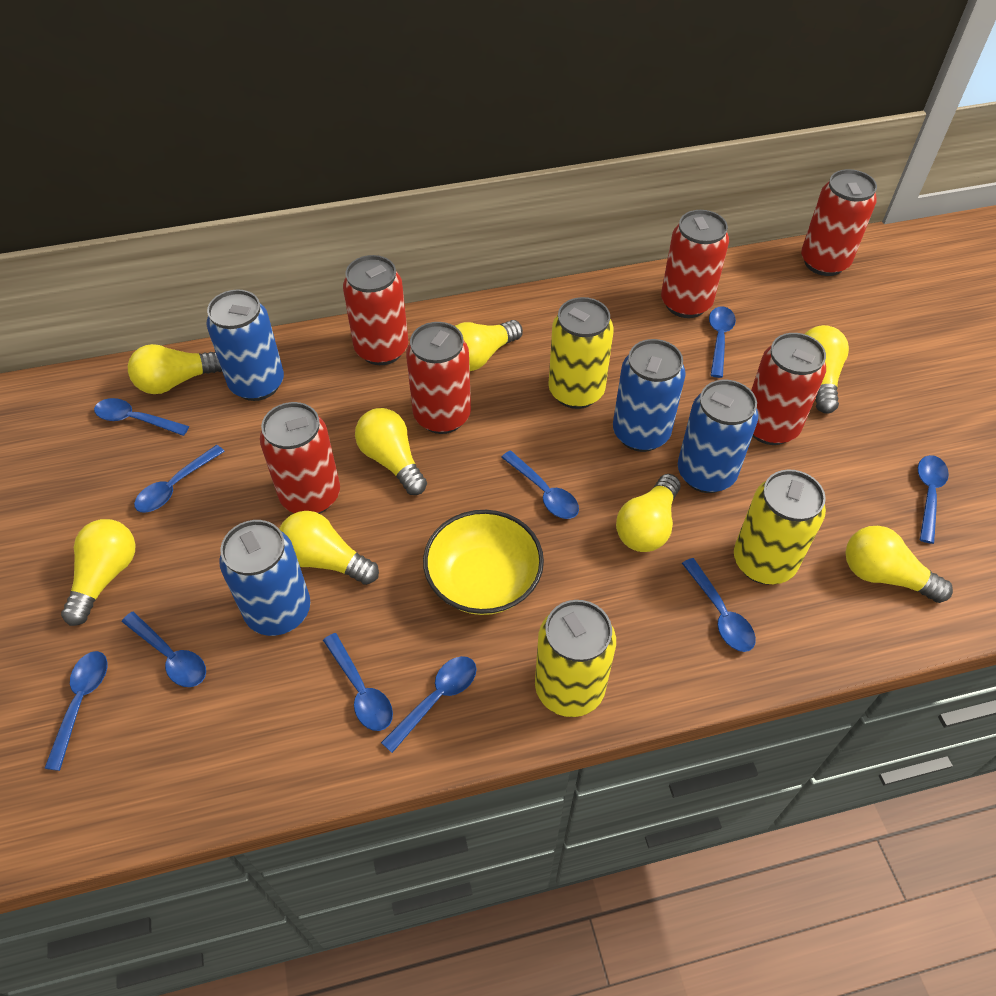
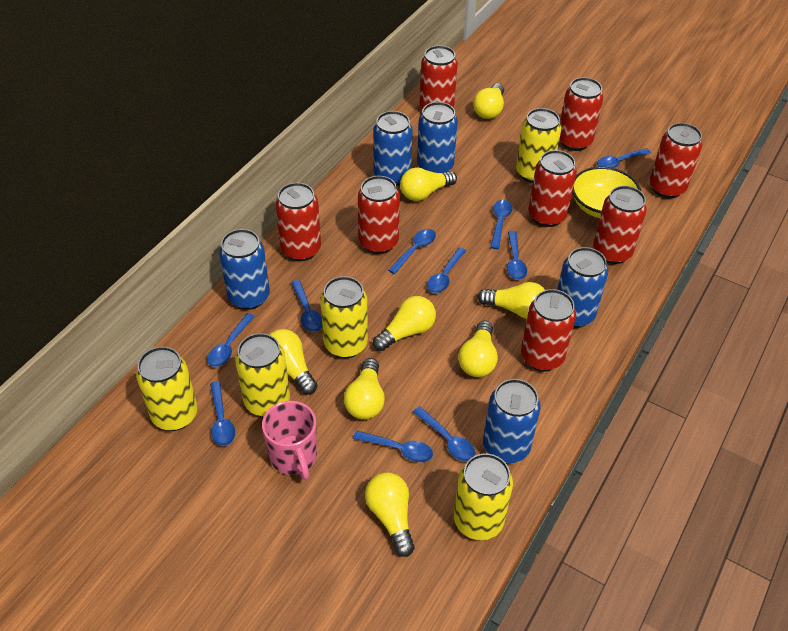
blue can: 4 -> 5
pink mug: 0 -> 1
red can: 6 -> 8
yellow can: 3 -> 5

